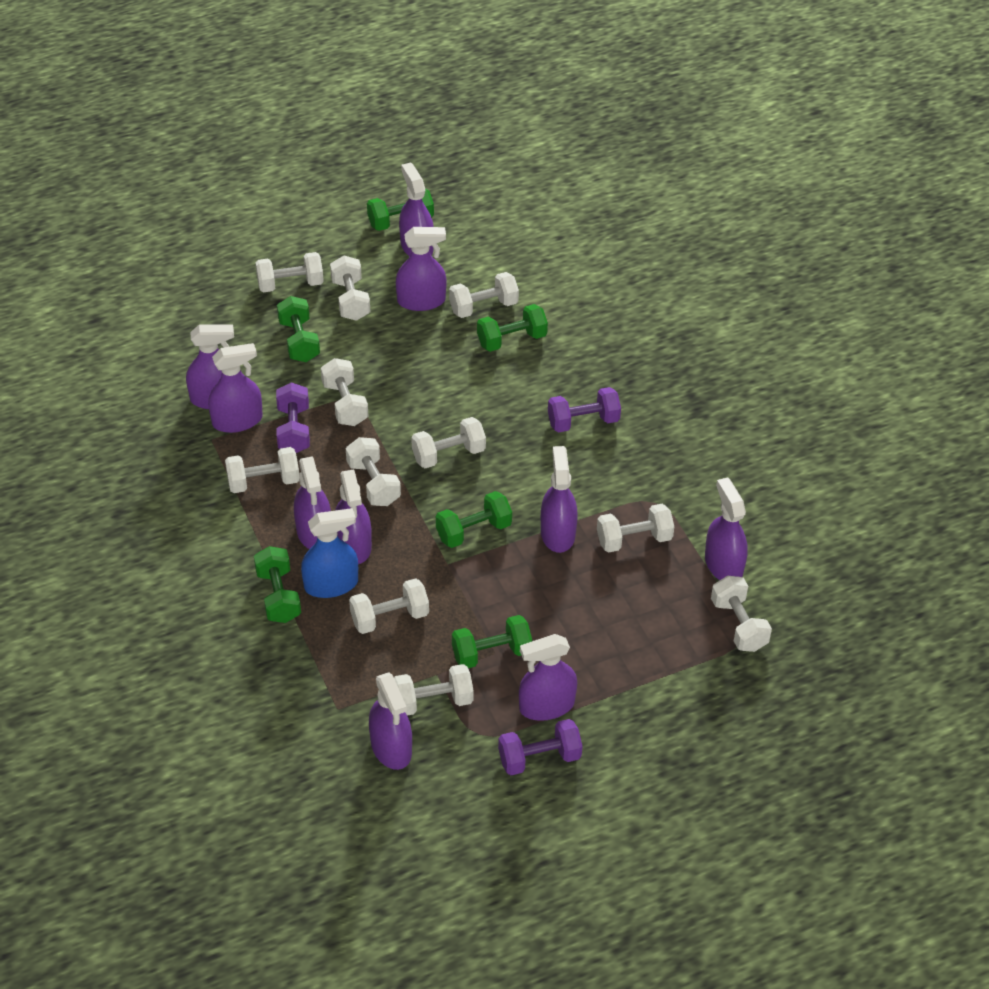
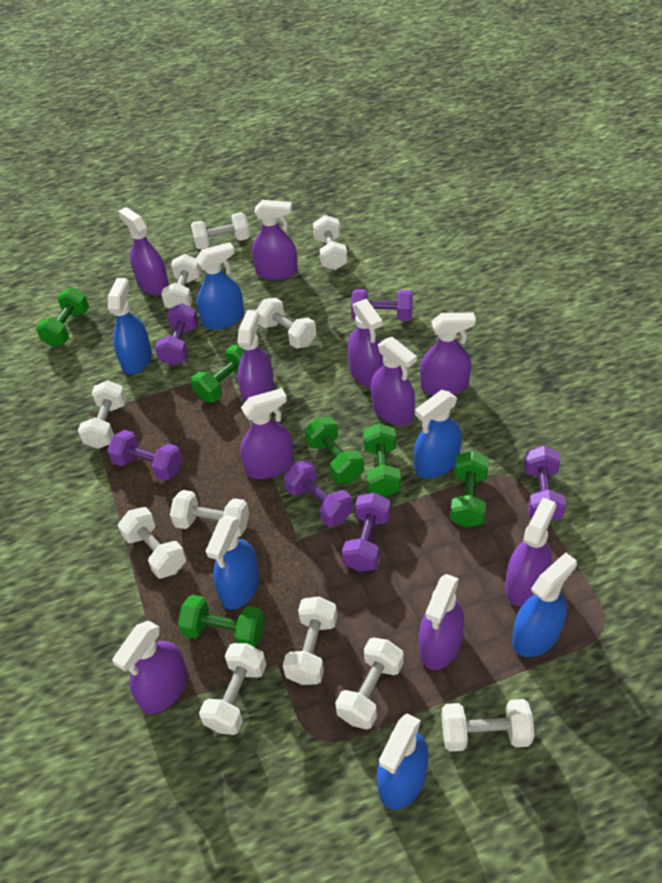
blue spray bottle: 1 -> 6
purple dumbbell: 3 -> 6

